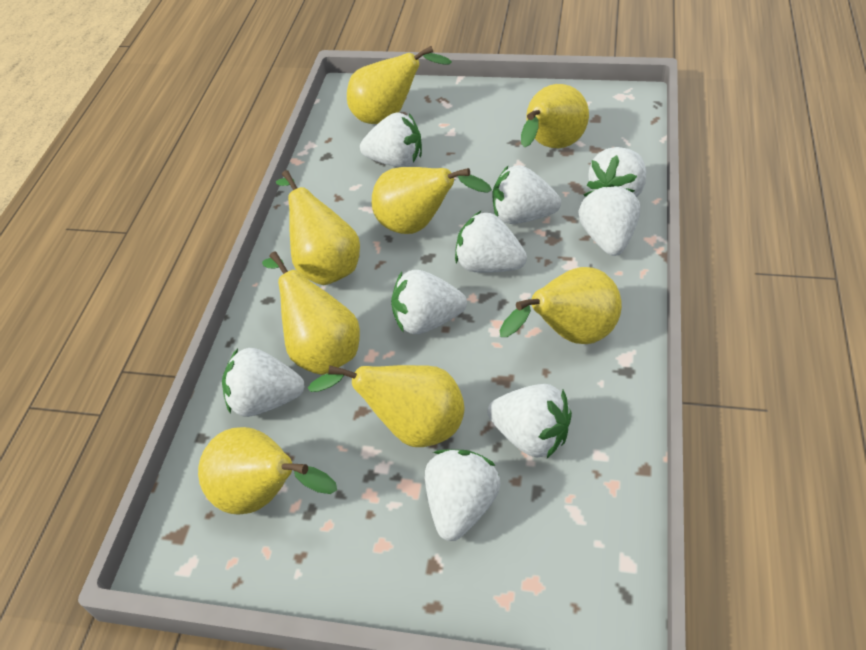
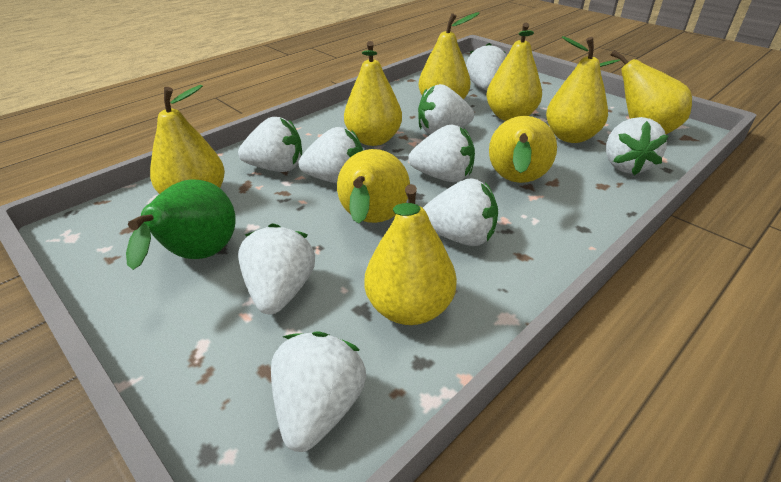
green pear: 0 -> 1
yellow pear: 8 -> 9

